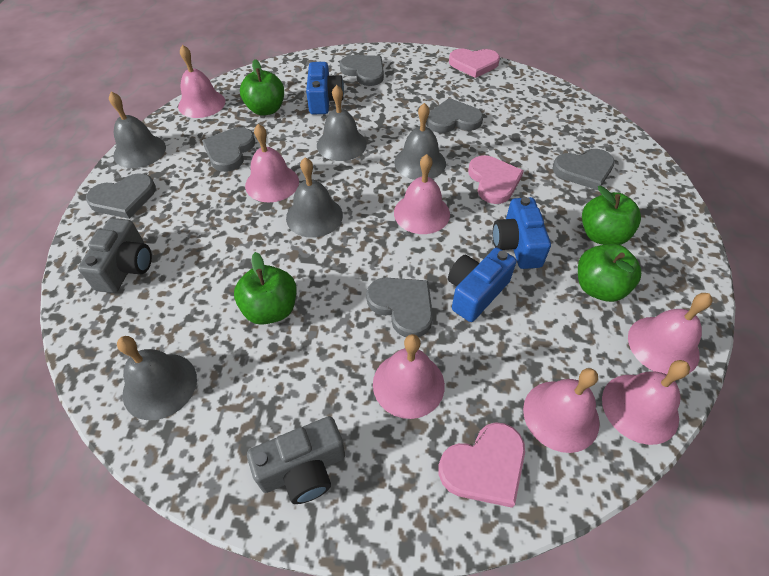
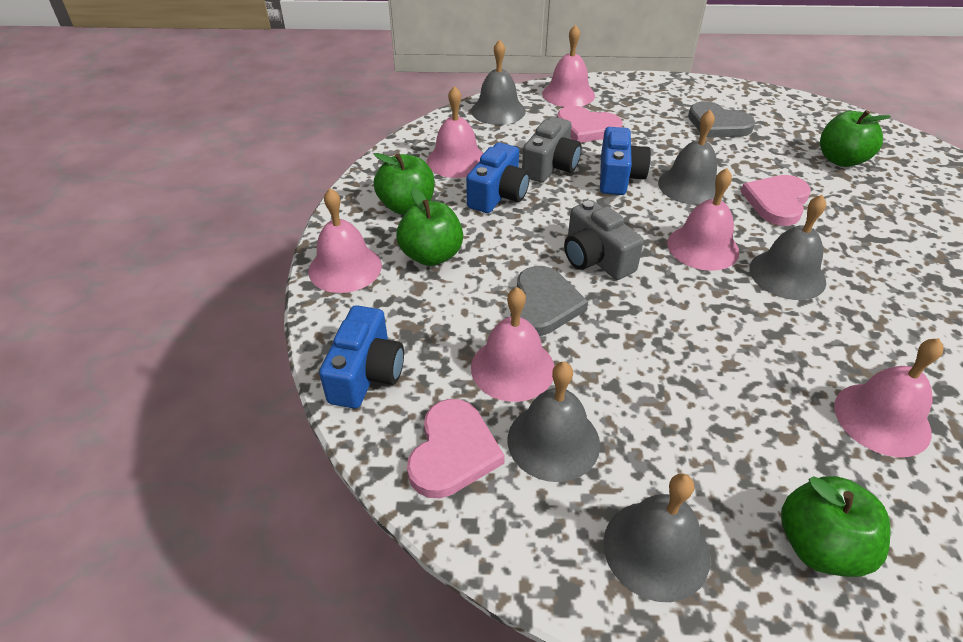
grey heart: 6 -> 2
pink bell: 7 -> 6

